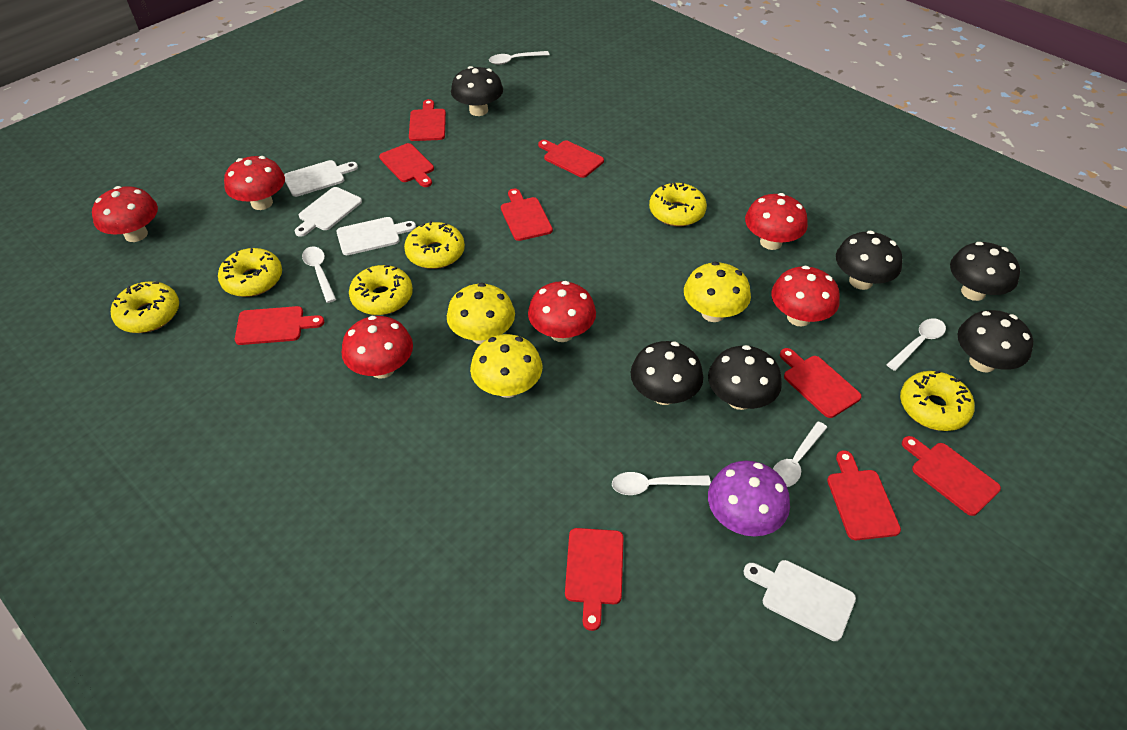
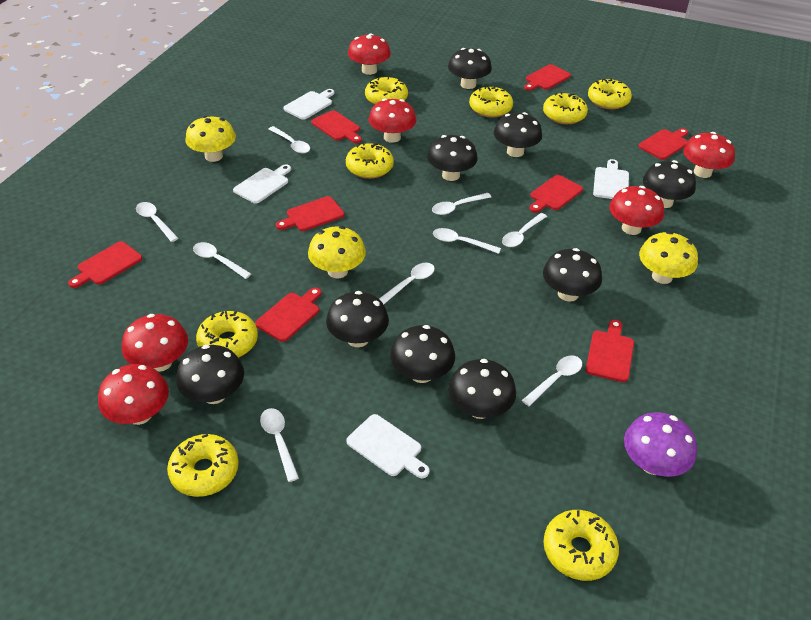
black mushroom: 6 -> 9
red cutting board: 9 -> 8
white spoon: 5 -> 9
yellow donut: 6 -> 8

